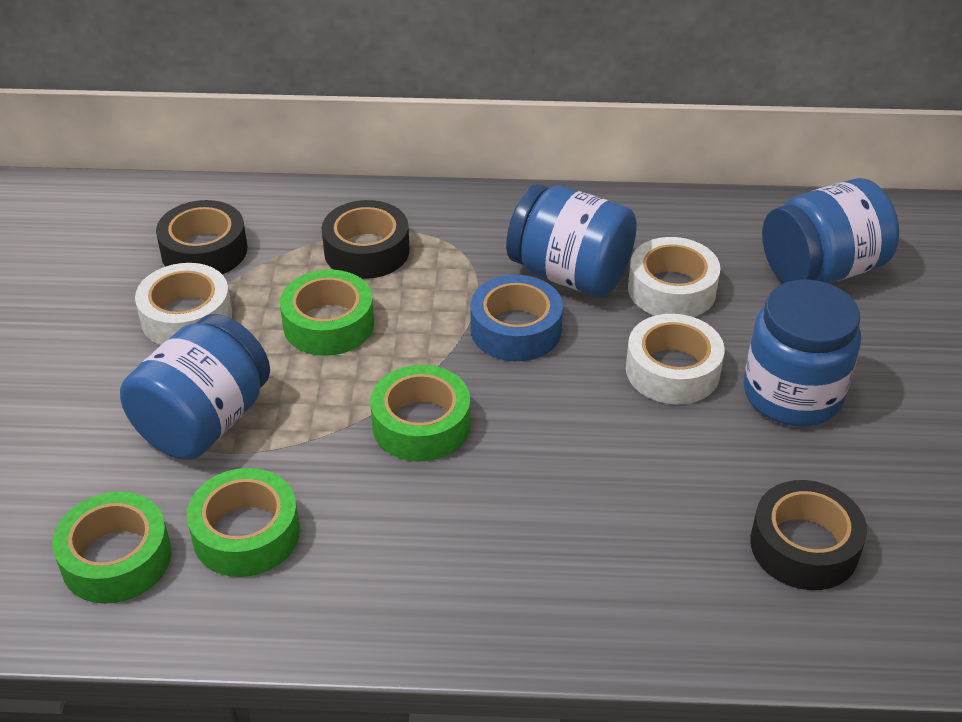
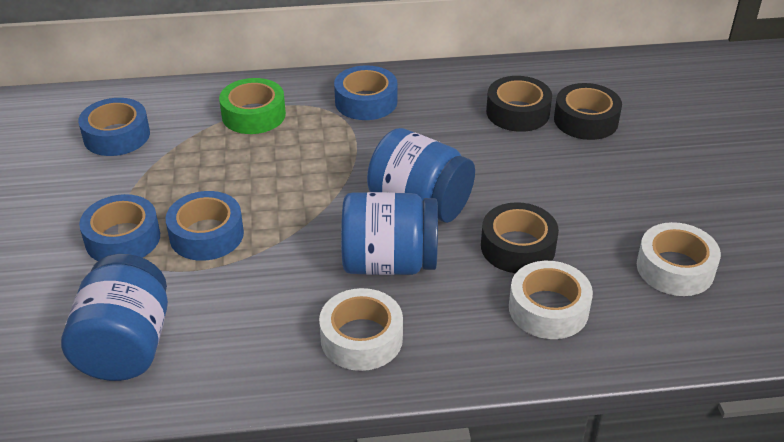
blue jar: 4 -> 3
blue tape: 1 -> 4
green tape: 4 -> 1

